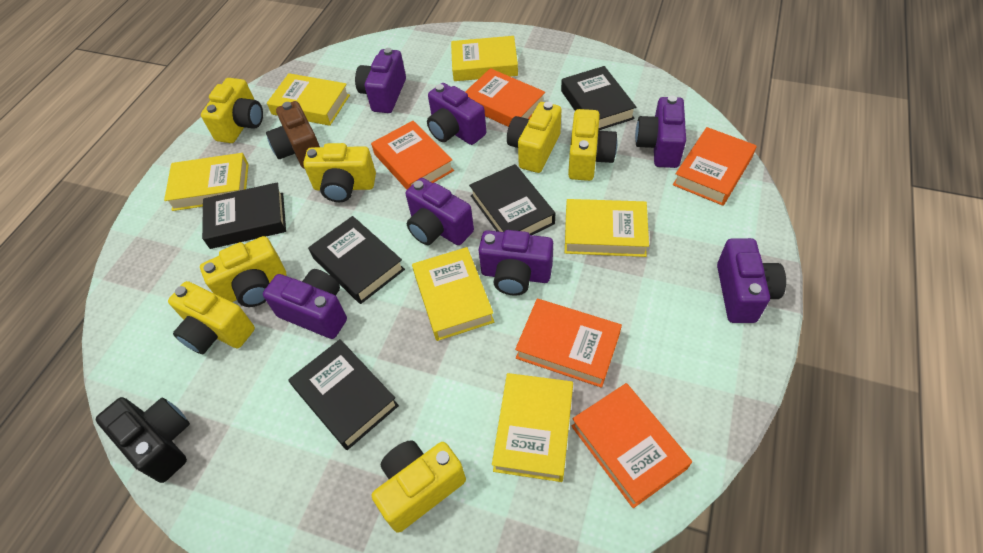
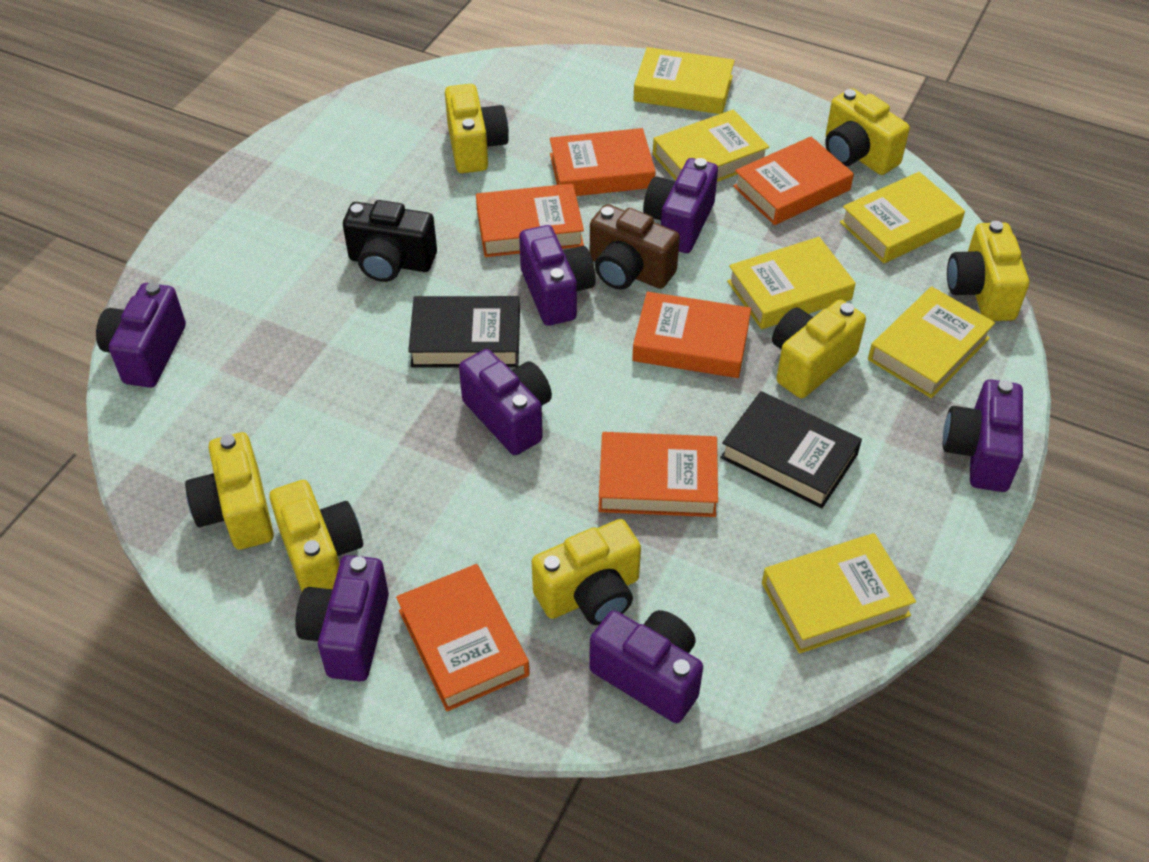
black book: 5 -> 2
orange book: 5 -> 6

